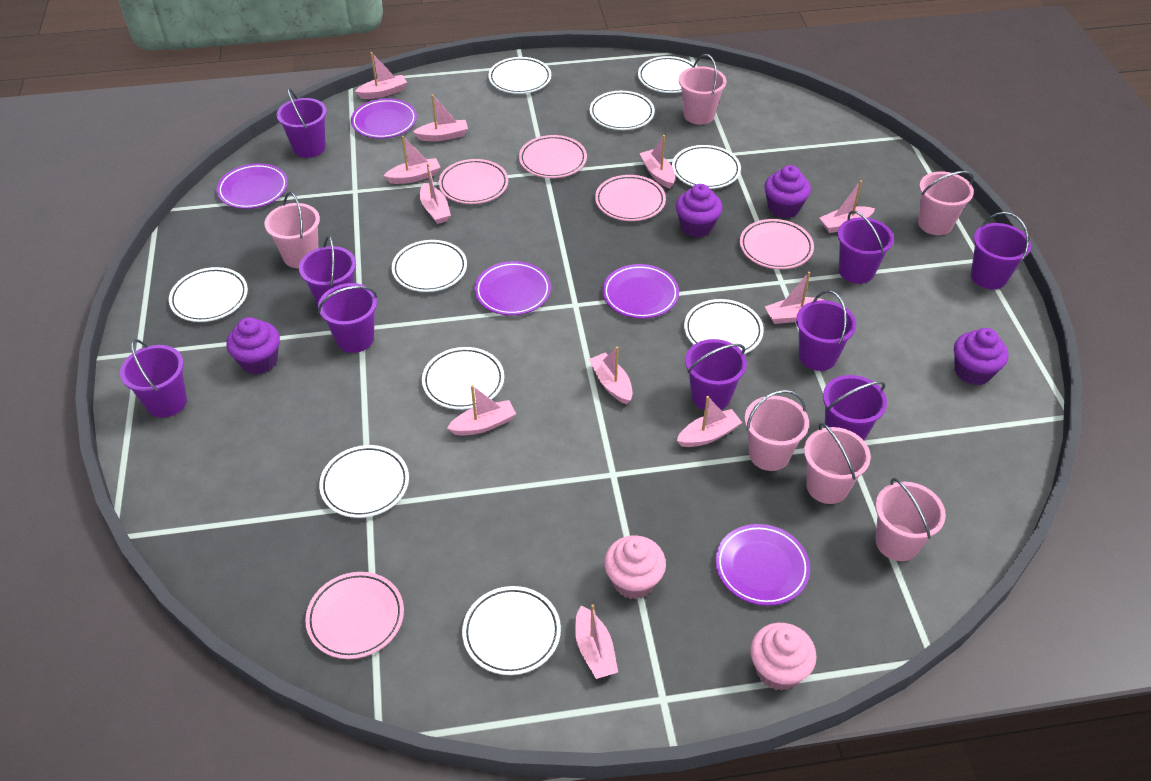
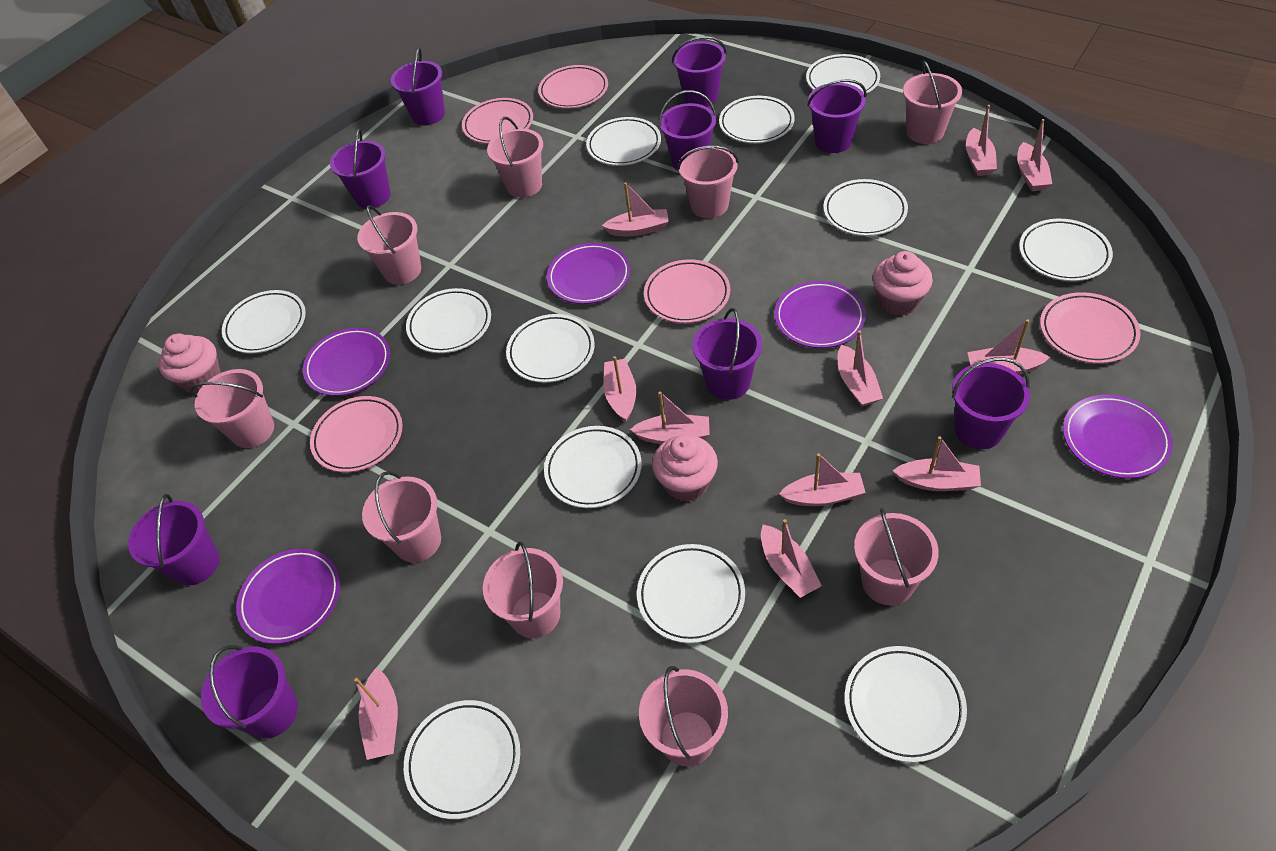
pink bucket: 6 -> 9
pink cupcake: 2 -> 3
purple cupcake: 4 -> 0
white plate: 10 -> 12

